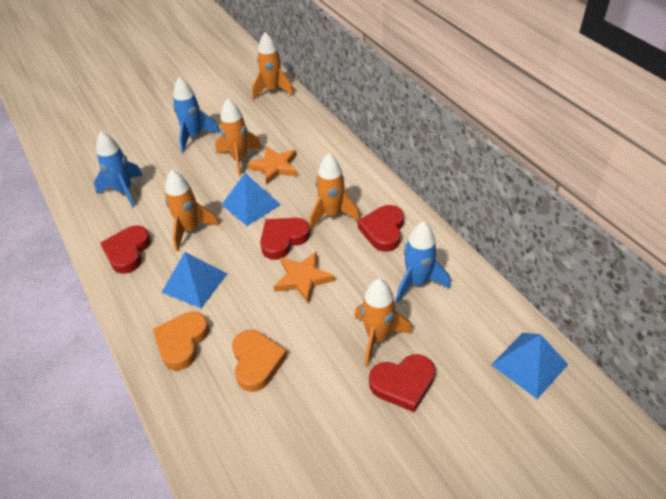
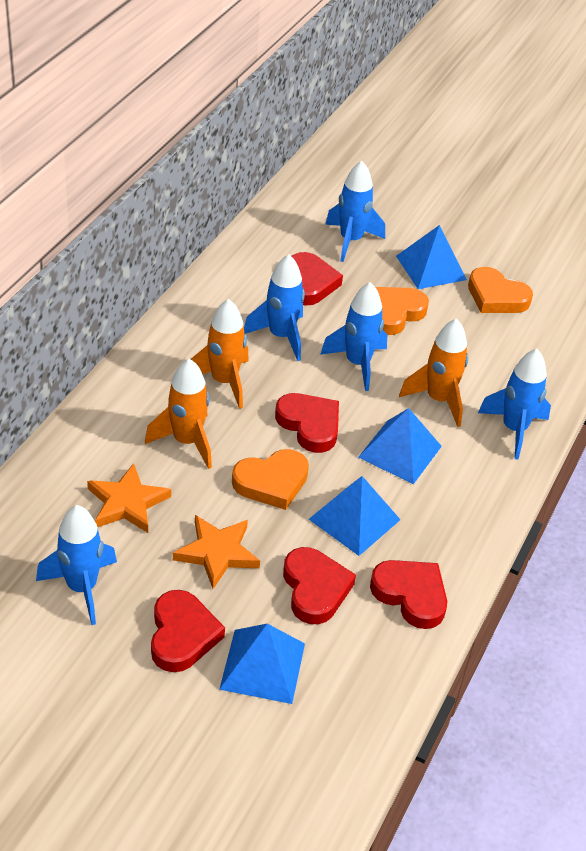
blue pyramid: 3 -> 4
blue rocket: 3 -> 5
orange heart: 2 -> 3
orange rocket: 5 -> 3
red heart: 4 -> 5

